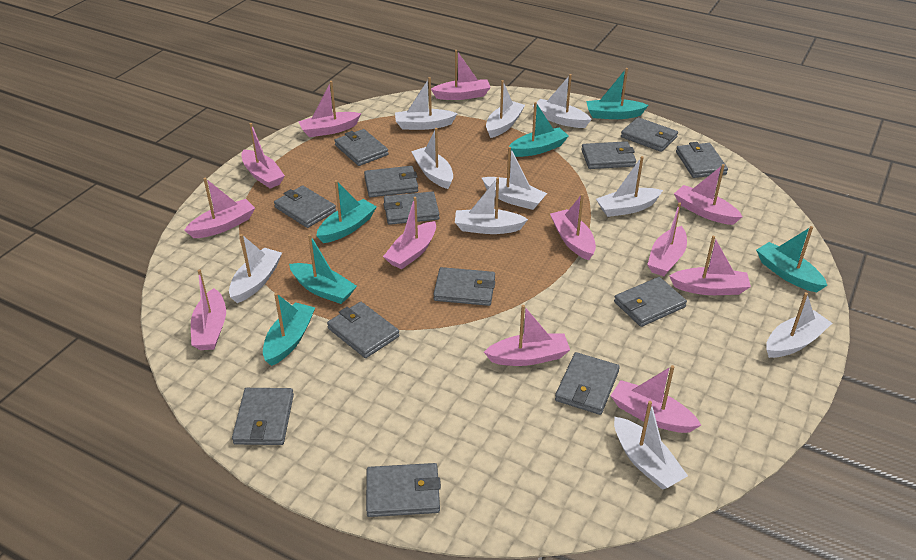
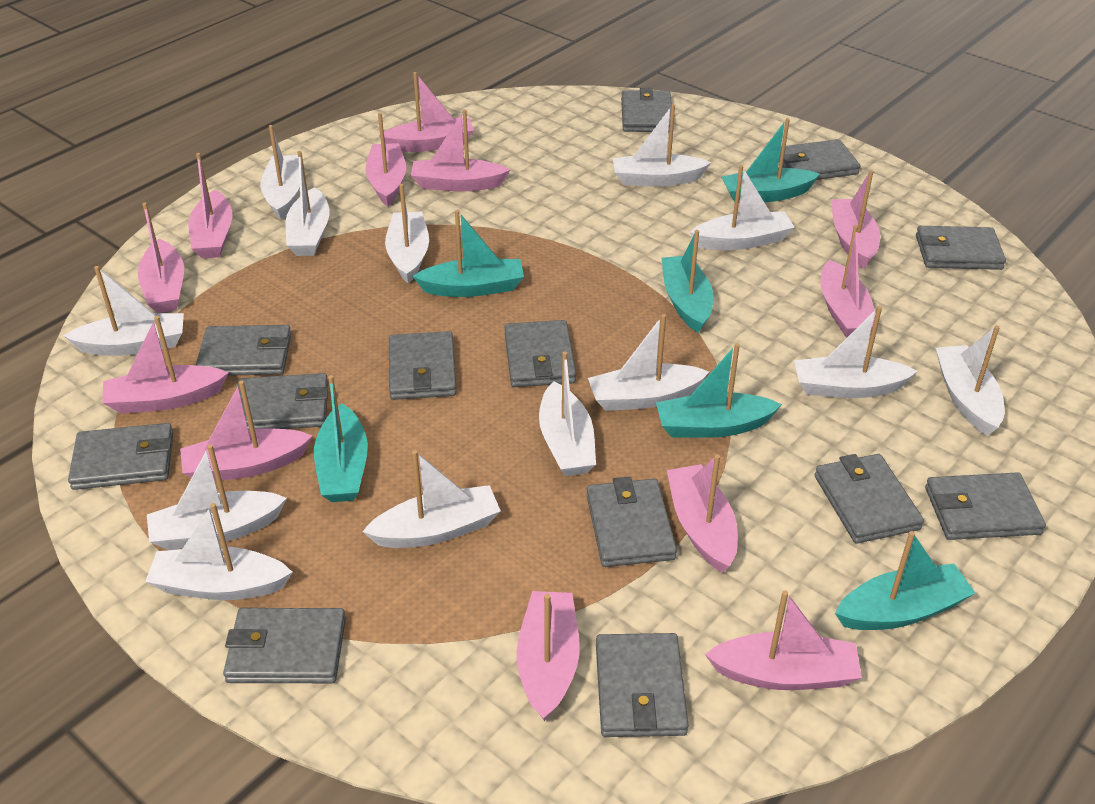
white boat: 10 -> 13

